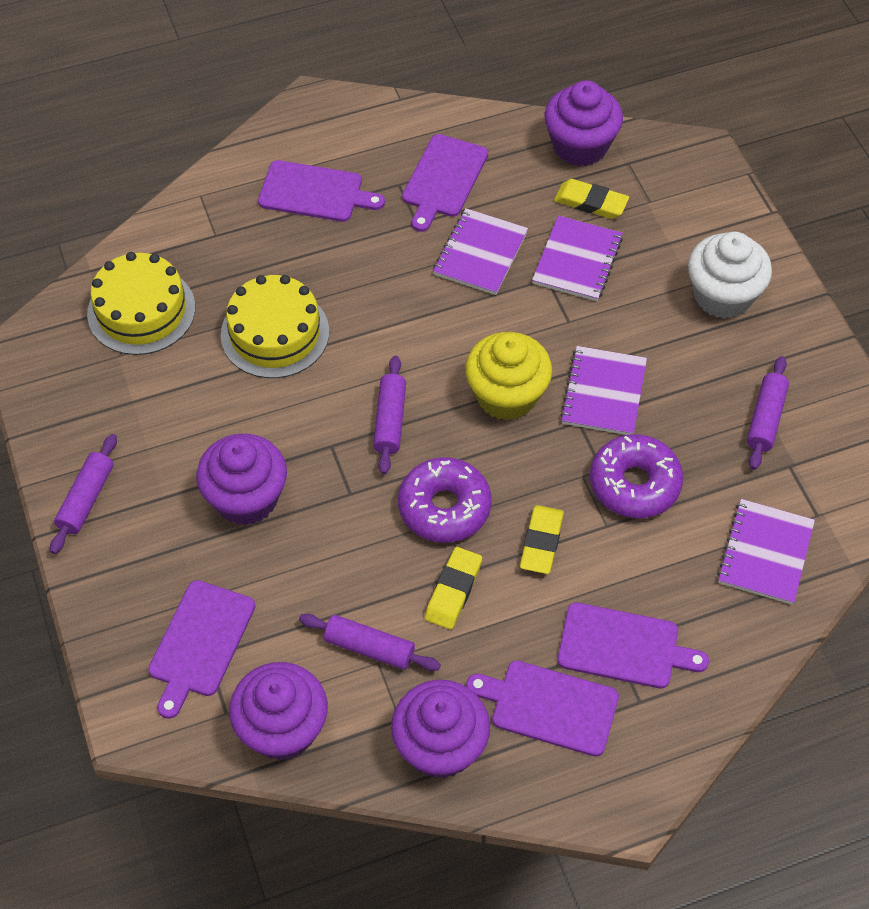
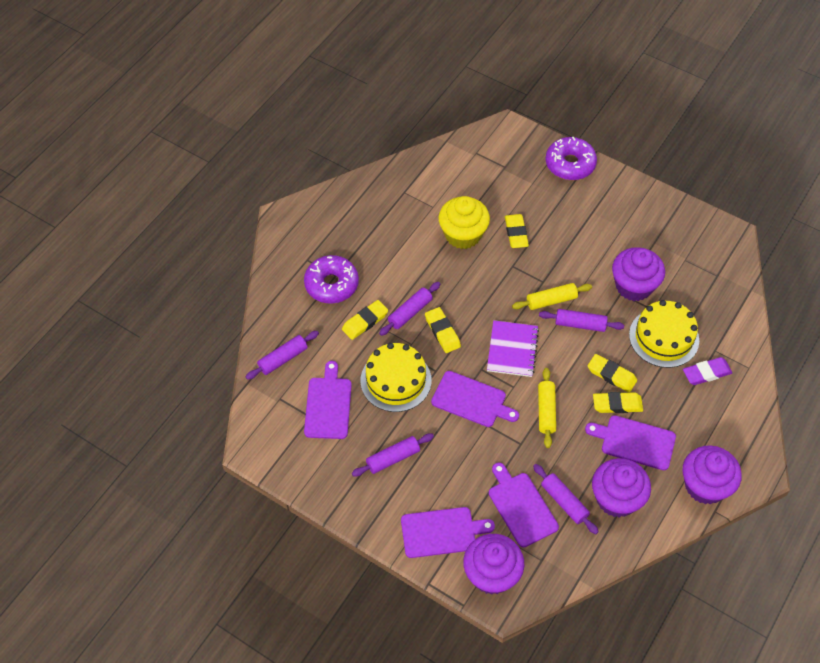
purple eraser: 0 -> 1
purple notebook: 4 -> 1
purple rolling pin: 4 -> 5
white cupcake: 1 -> 0
yellow eraser: 3 -> 5
yellow rolling pin: 0 -> 2

